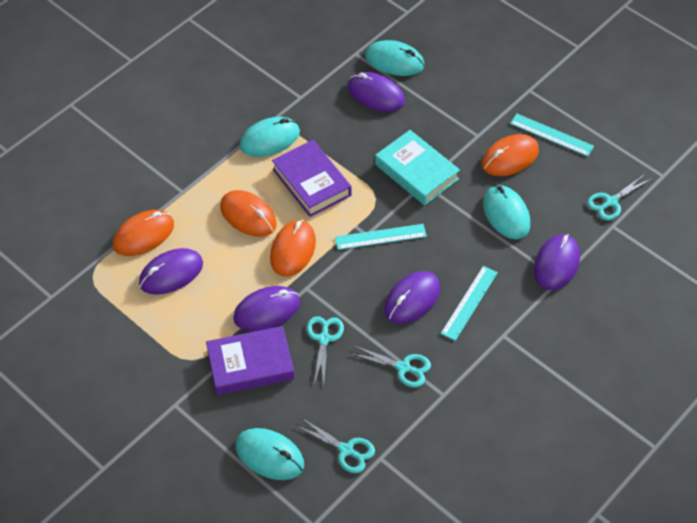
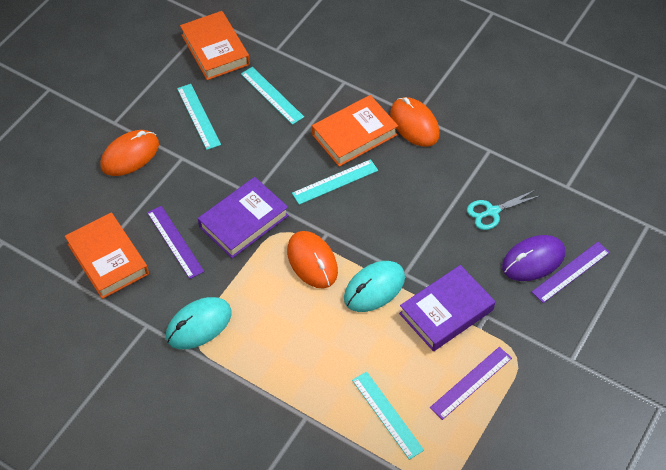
orange book: 0 -> 3
orange mouse: 4 -> 3
purple mouse: 5 -> 1
purple ruler: 0 -> 3
turquoise book: 1 -> 0
turquoise mouse: 4 -> 2
turquoise ruler: 3 -> 4
turquoise scissors: 4 -> 1

